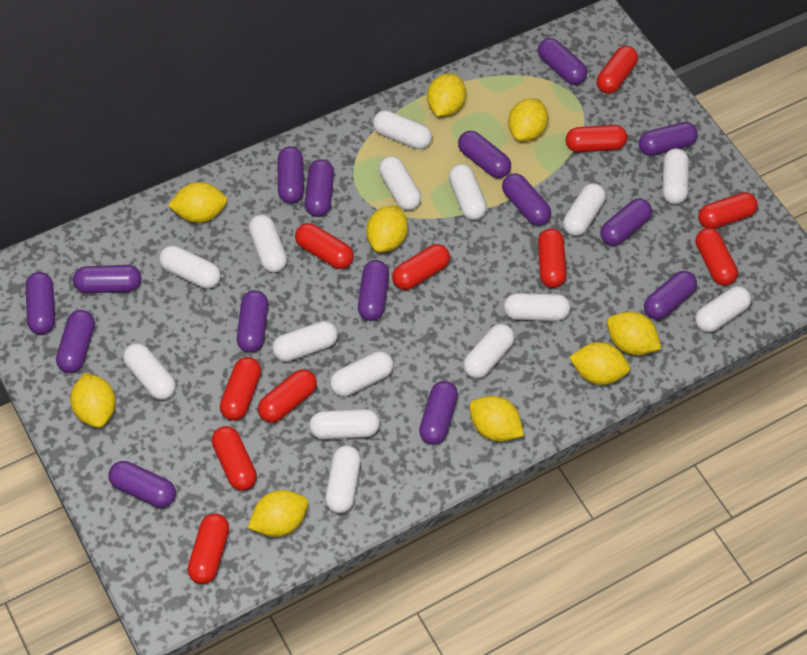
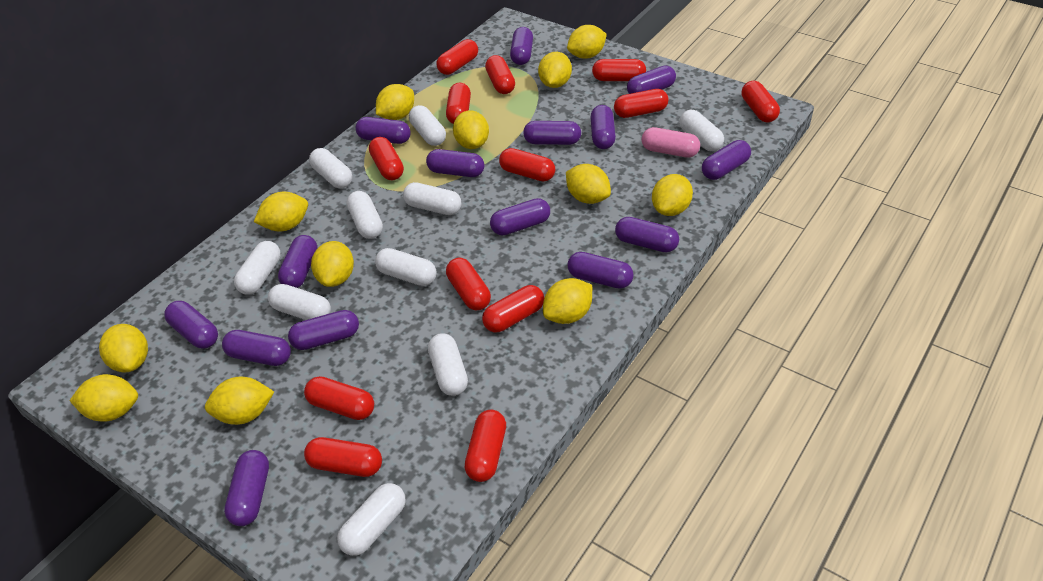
pink capsule: 0 -> 1
red capsule: 11 -> 13
white capsule: 15 -> 10
yellow lemon: 9 -> 12

